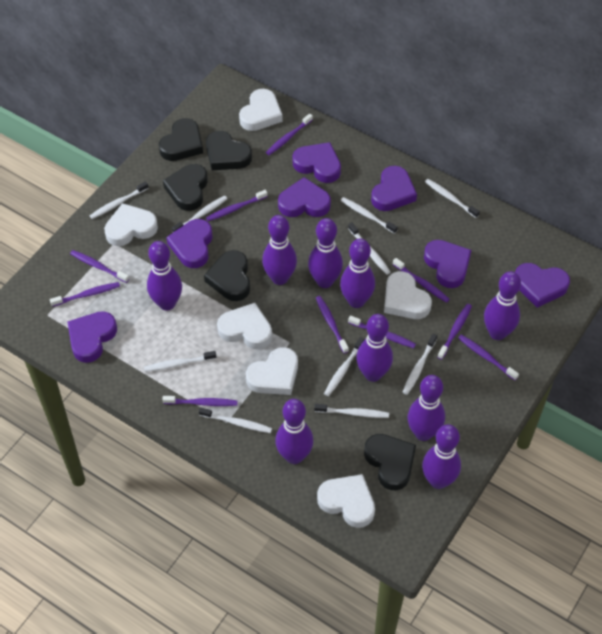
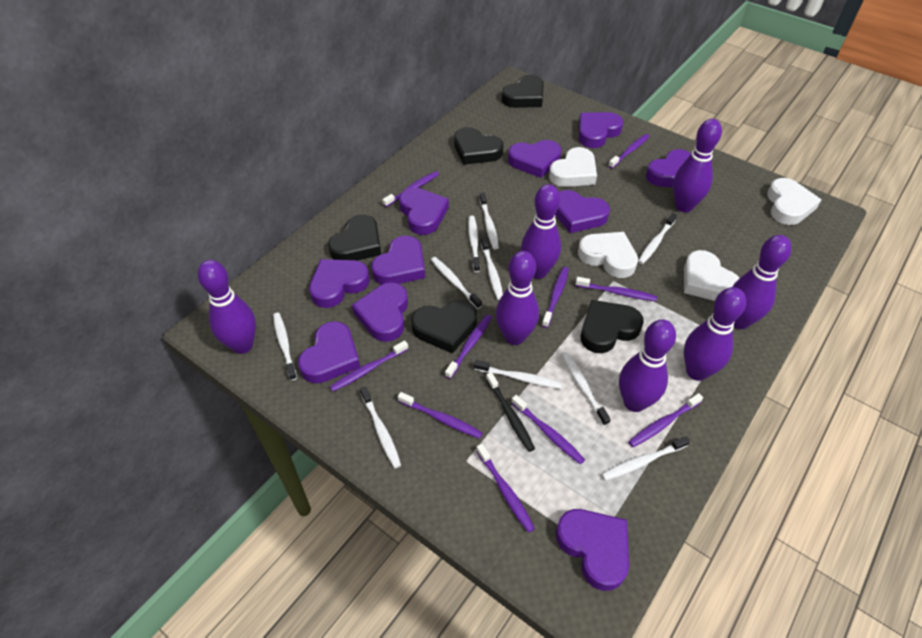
black toothbrush: 0 -> 1
purple bowling pin: 9 -> 7
purple heart: 7 -> 10
white heart: 6 -> 4

